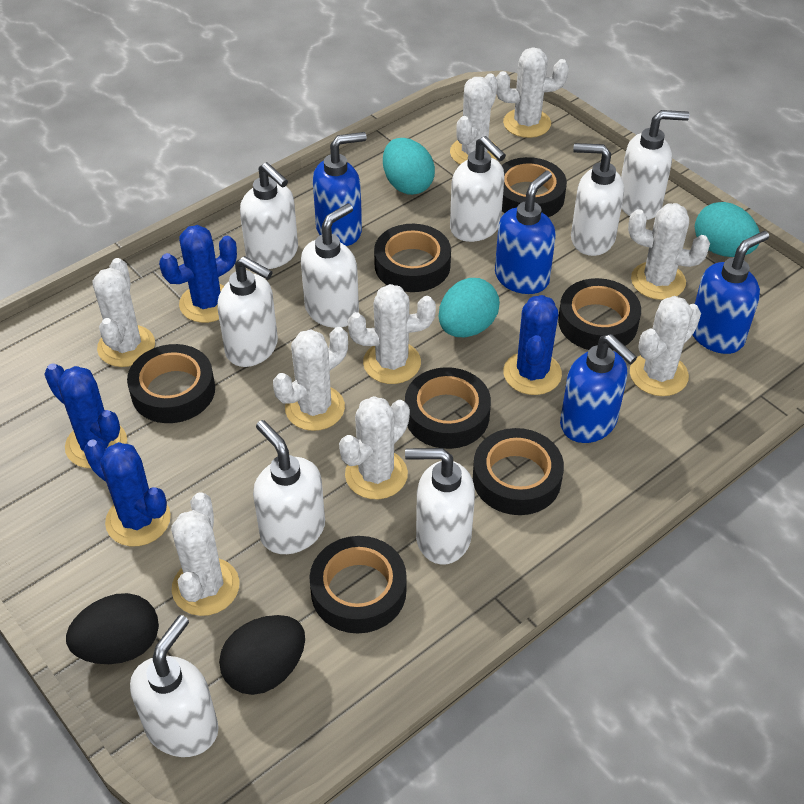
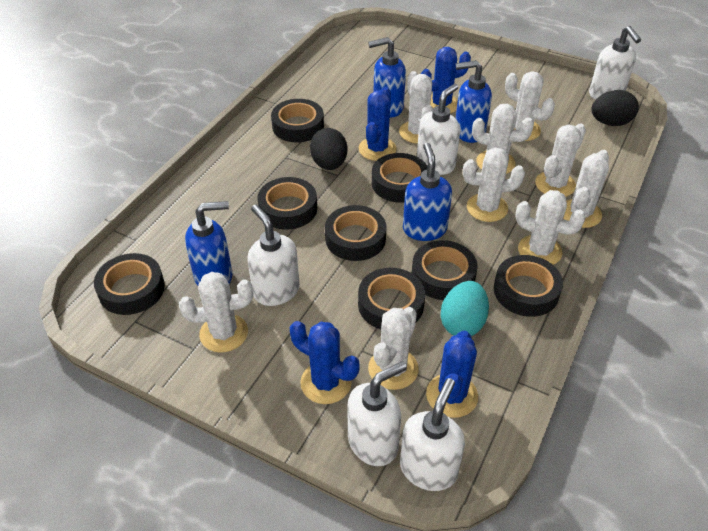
black tape: 7 -> 8
turquoise egg: 3 -> 1
white soap dispenser: 9 -> 5

